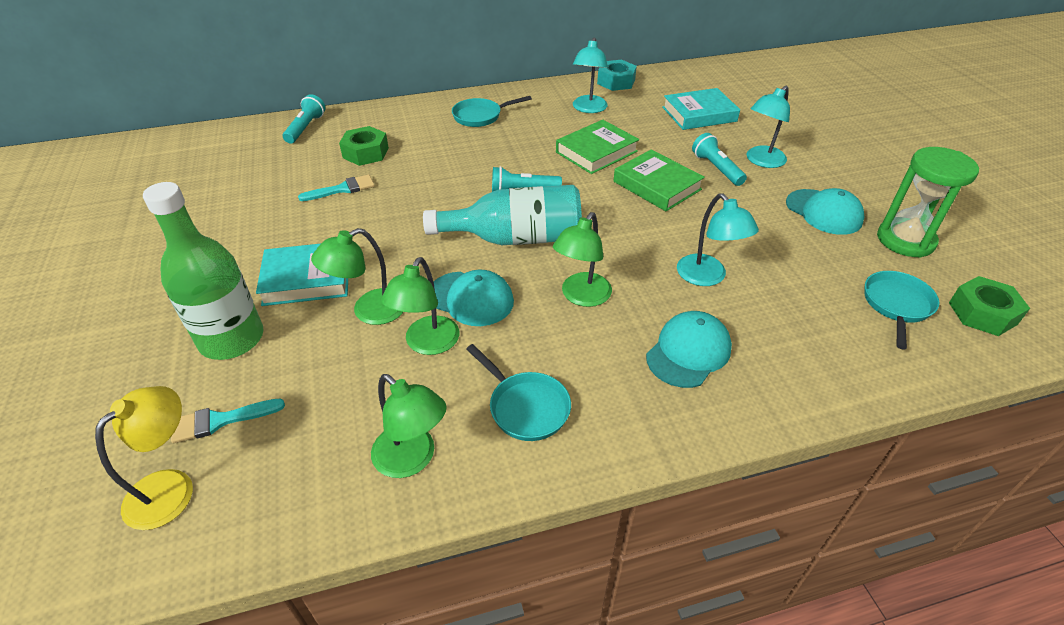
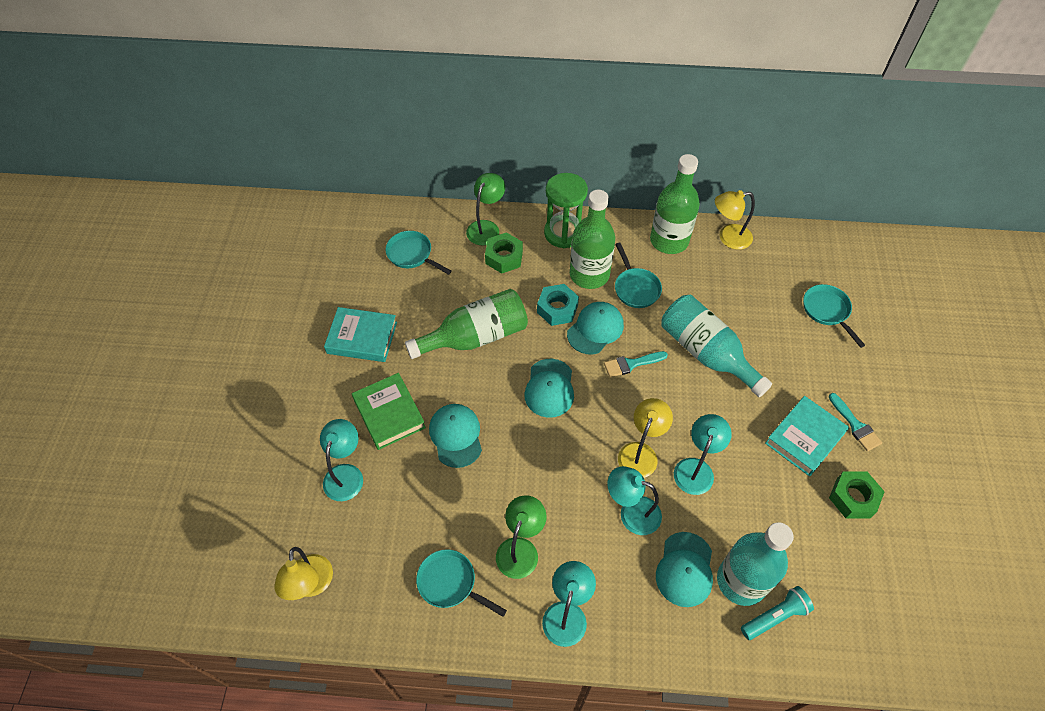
green book: 2 -> 1
green bottle: 1 -> 3
green lamp: 4 -> 2
turquoise bottle: 1 -> 2
turquoise cap: 3 -> 4
turquoise flashlight: 3 -> 1
turquoise lamp: 3 -> 4
turquoise pan: 3 -> 4
yellow lamp: 1 -> 3

